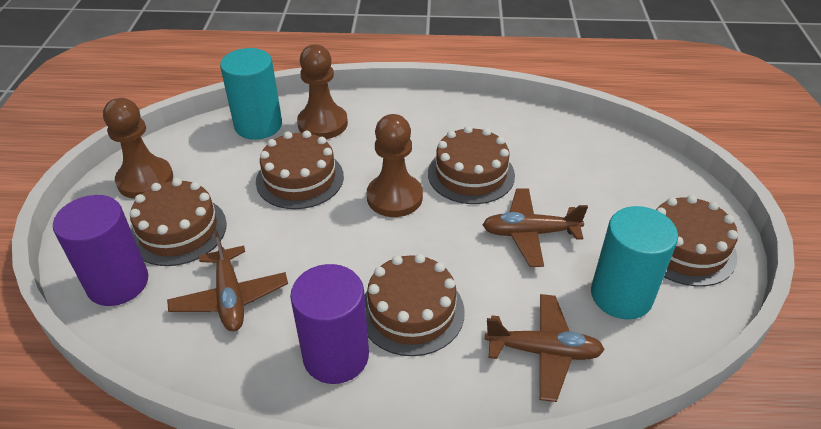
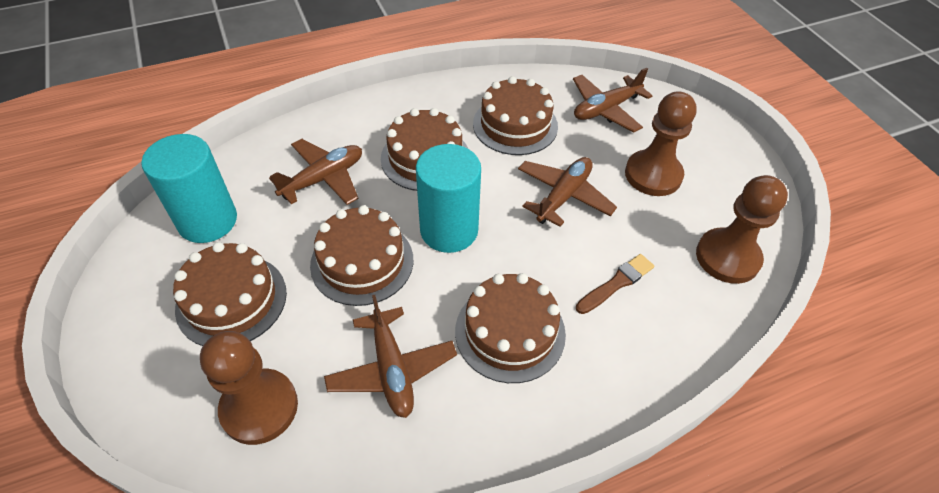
brown brush: 0 -> 1
brown plane: 3 -> 4
purple cylinder: 2 -> 0

